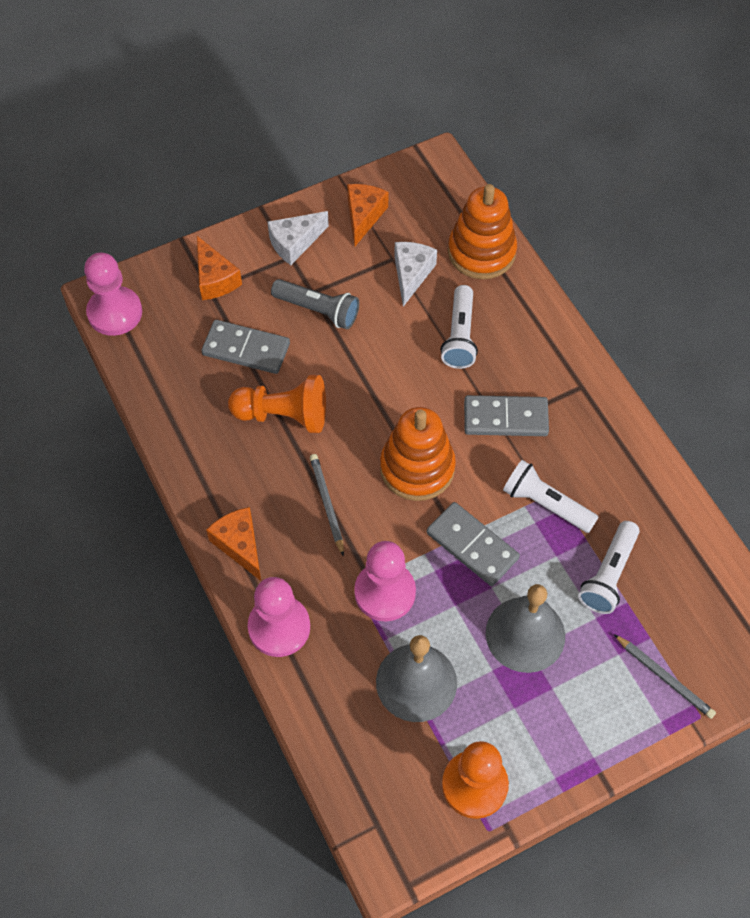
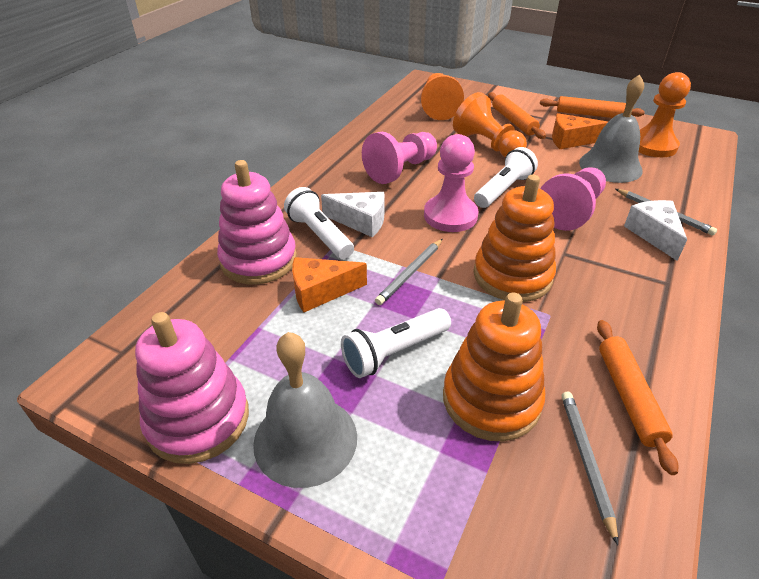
grey domino: 3 -> 0
grey flashlight: 1 -> 0
grey pencil: 2 -> 3
orange cheese: 3 -> 2
orange pawn: 2 -> 3
orange rolling pin: 0 -> 3
pink stacking toy: 0 -> 2

